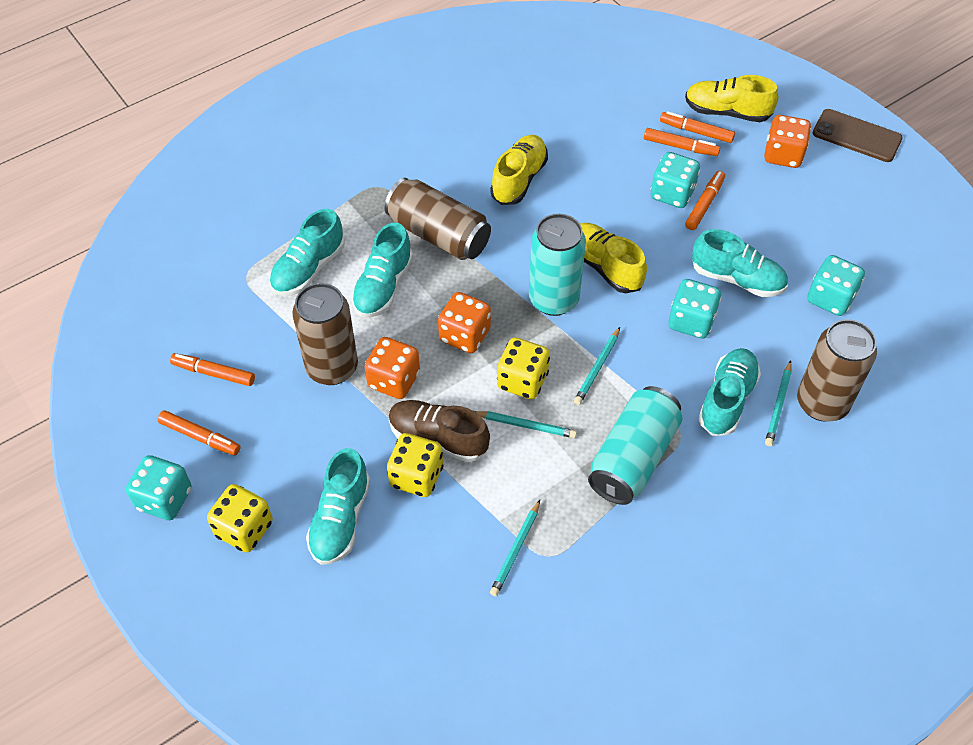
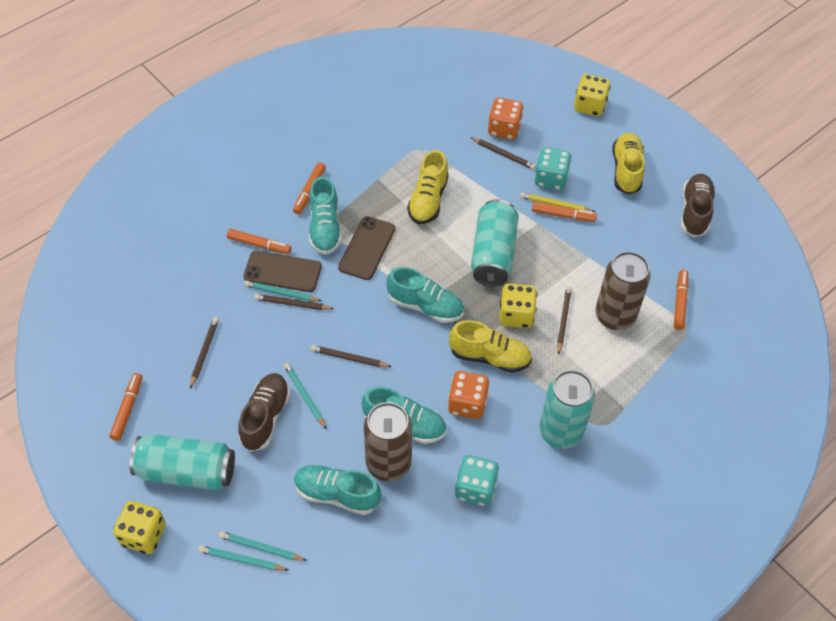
brown can: 3 -> 2
brown pencil: 0 -> 5
brown phone: 1 -> 2
brown shoe: 1 -> 2
orange dice: 3 -> 2
turquoise can: 2 -> 3
turquoise dice: 4 -> 2
turquoise shoe: 5 -> 4
yellow pencil: 0 -> 1

